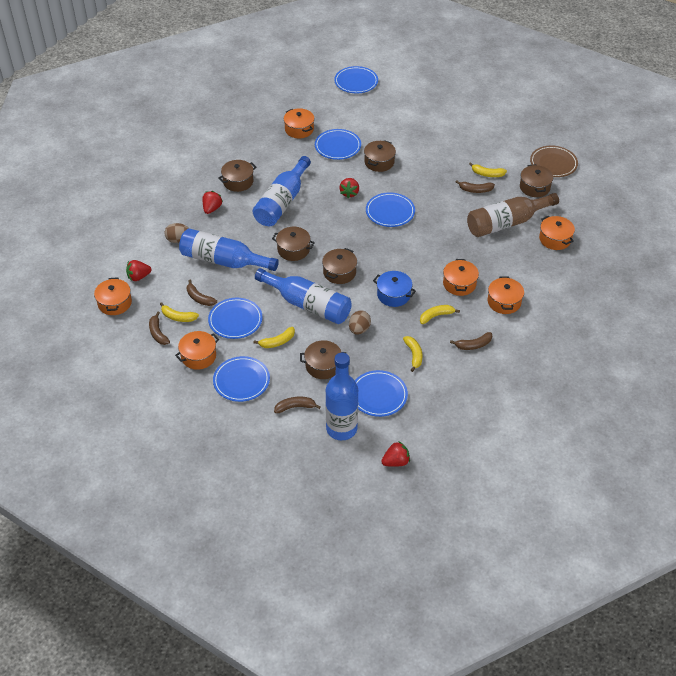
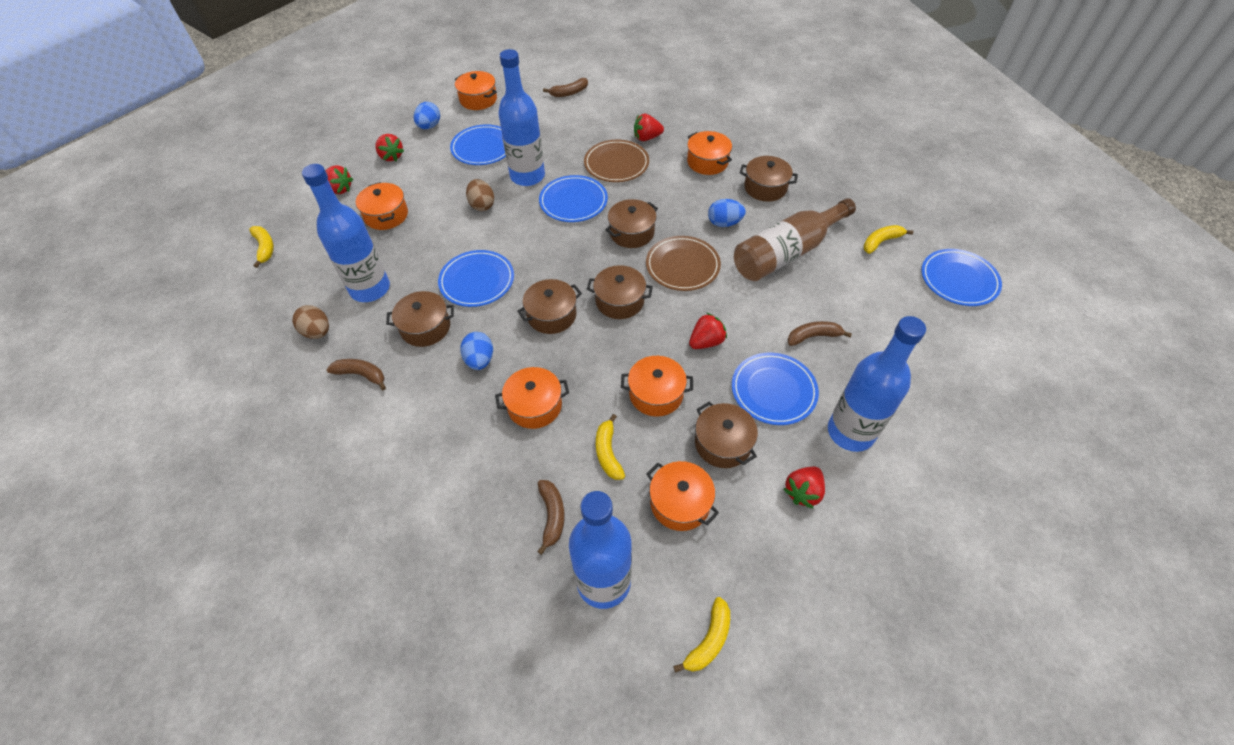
blue egg: 0 -> 3
blue plate: 6 -> 5
blue pot: 1 -> 0
brown banana: 5 -> 4
brown plate: 1 -> 2
red strawberry: 4 -> 5
yellow banana: 5 -> 4

